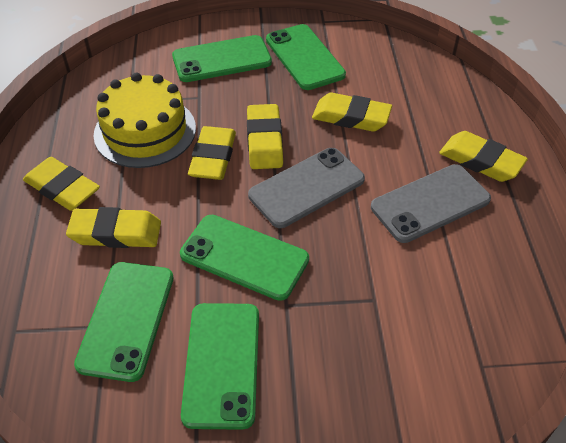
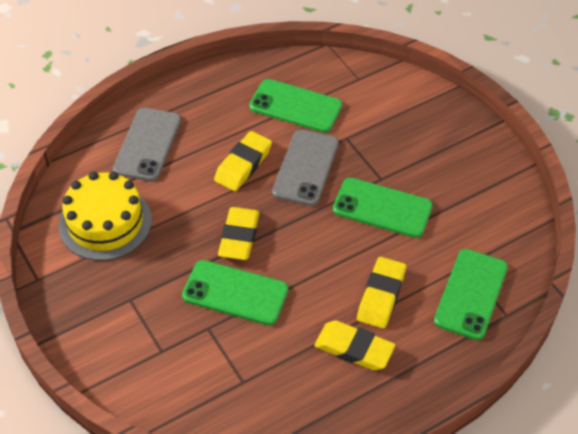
green phone: 5 -> 4
yellow eraser: 6 -> 4

